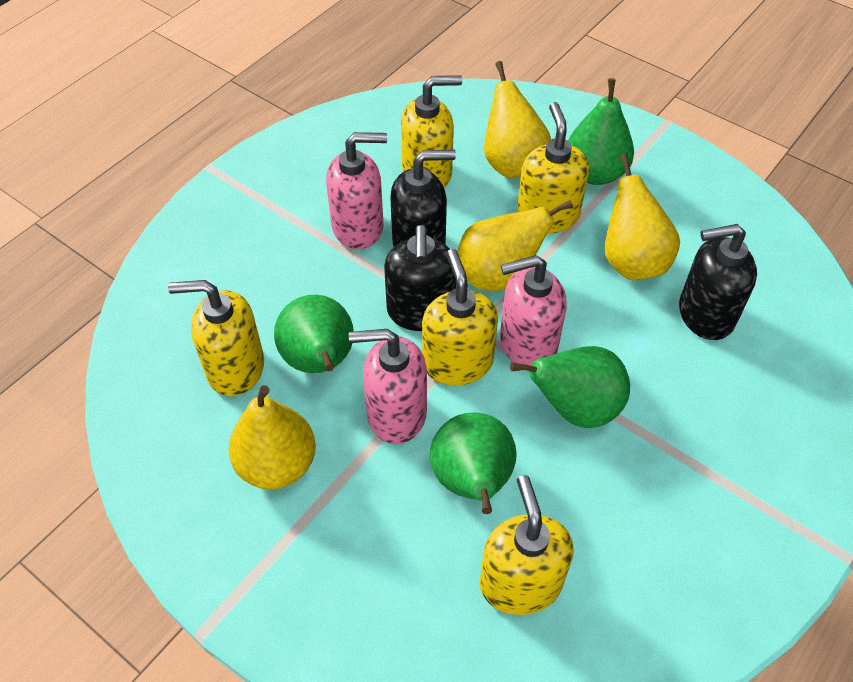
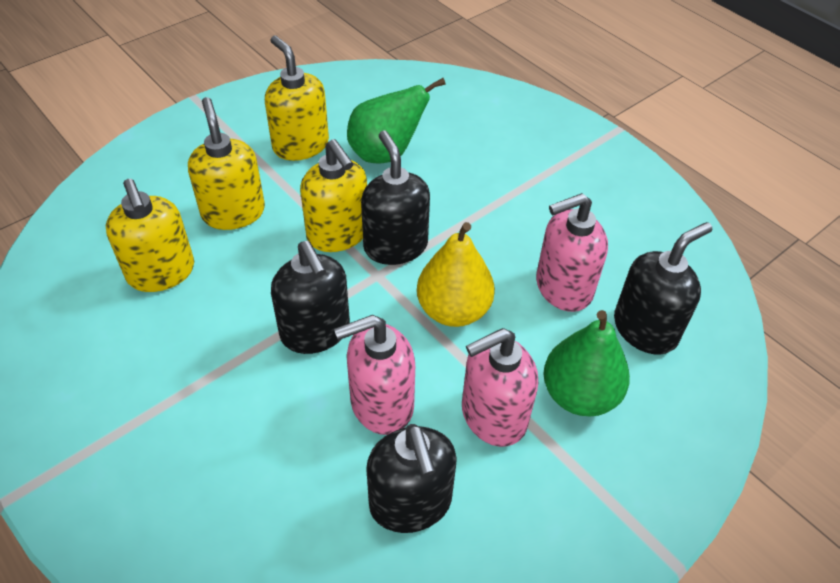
black soap dispenser: 3 -> 4
green pear: 4 -> 2
yellow pear: 4 -> 1
yellow soap dispenser: 5 -> 4

